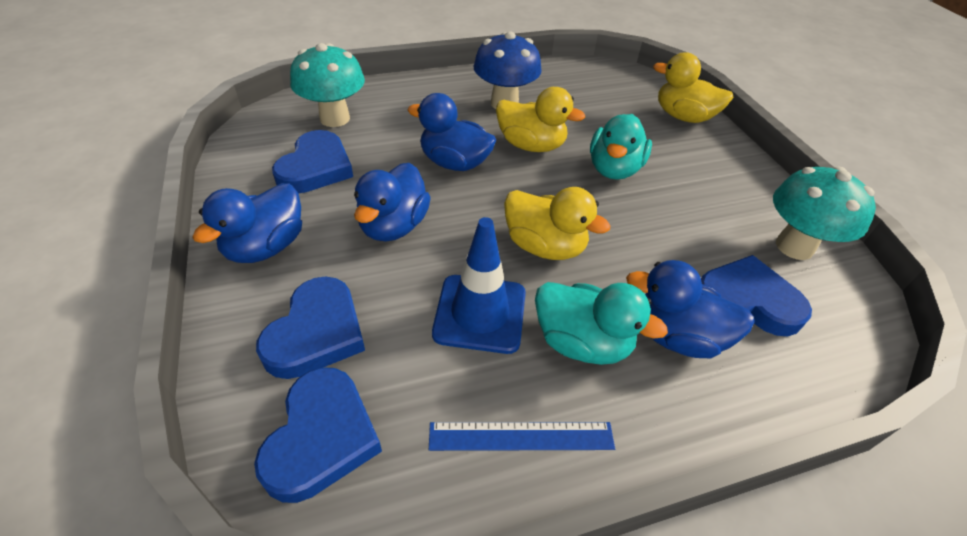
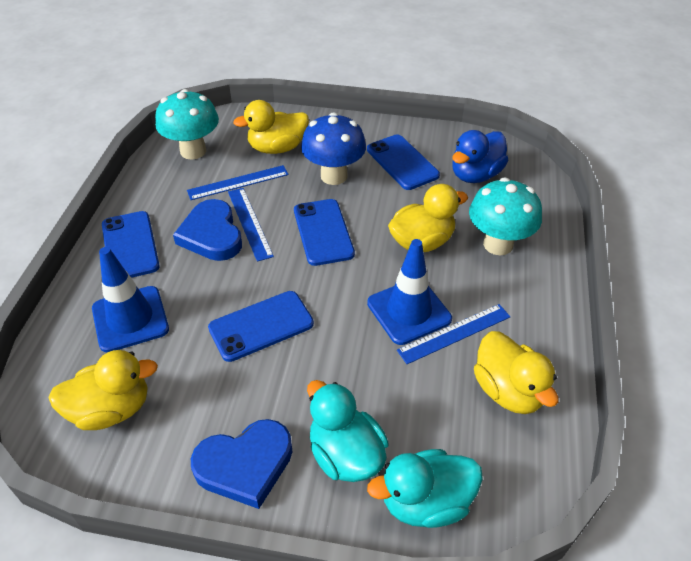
blue duck: 4 -> 1
blue heart: 4 -> 2
blue phone: 0 -> 4
blue ruler: 1 -> 3
blue traffic cone: 1 -> 2
yellow duck: 3 -> 4

